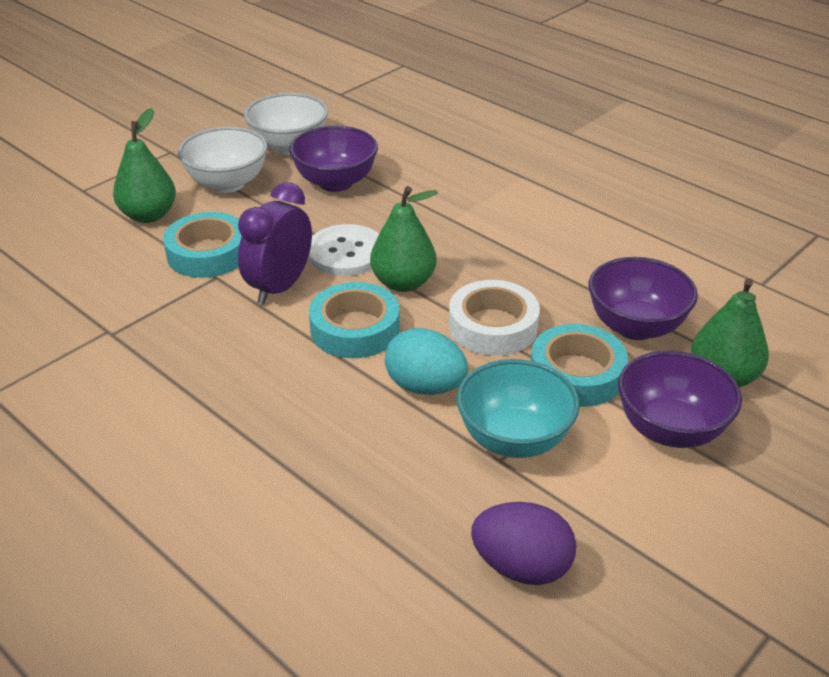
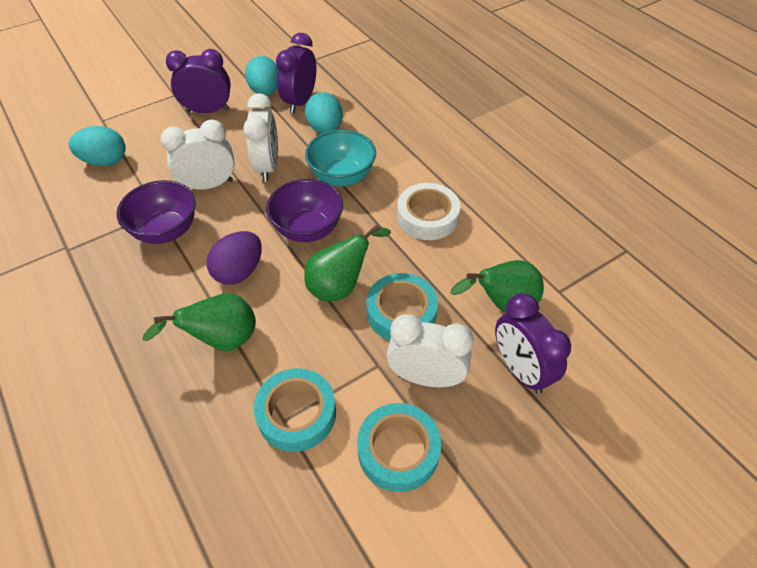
purple bowl: 3 -> 2
purple clock: 1 -> 3
turquoise egg: 1 -> 3
white bowl: 2 -> 0
white button: 1 -> 0
white clock: 0 -> 3

